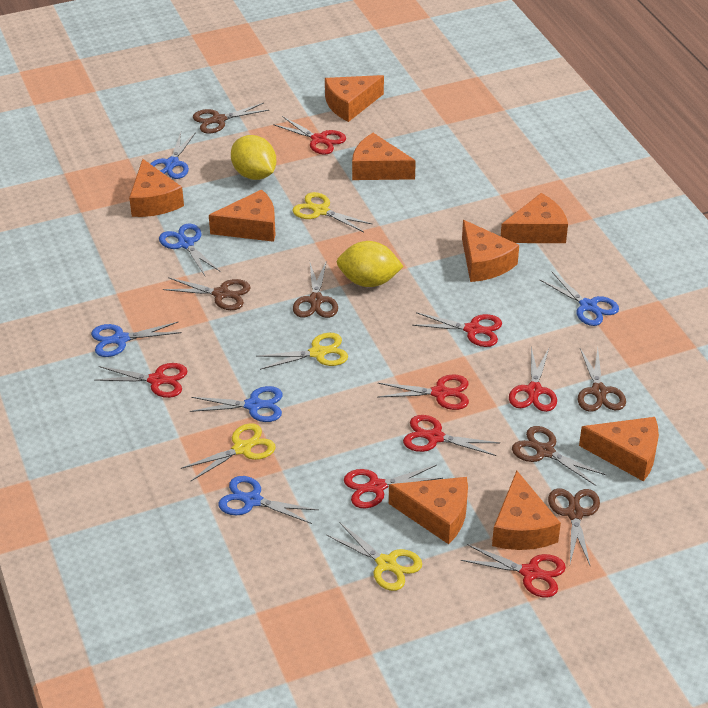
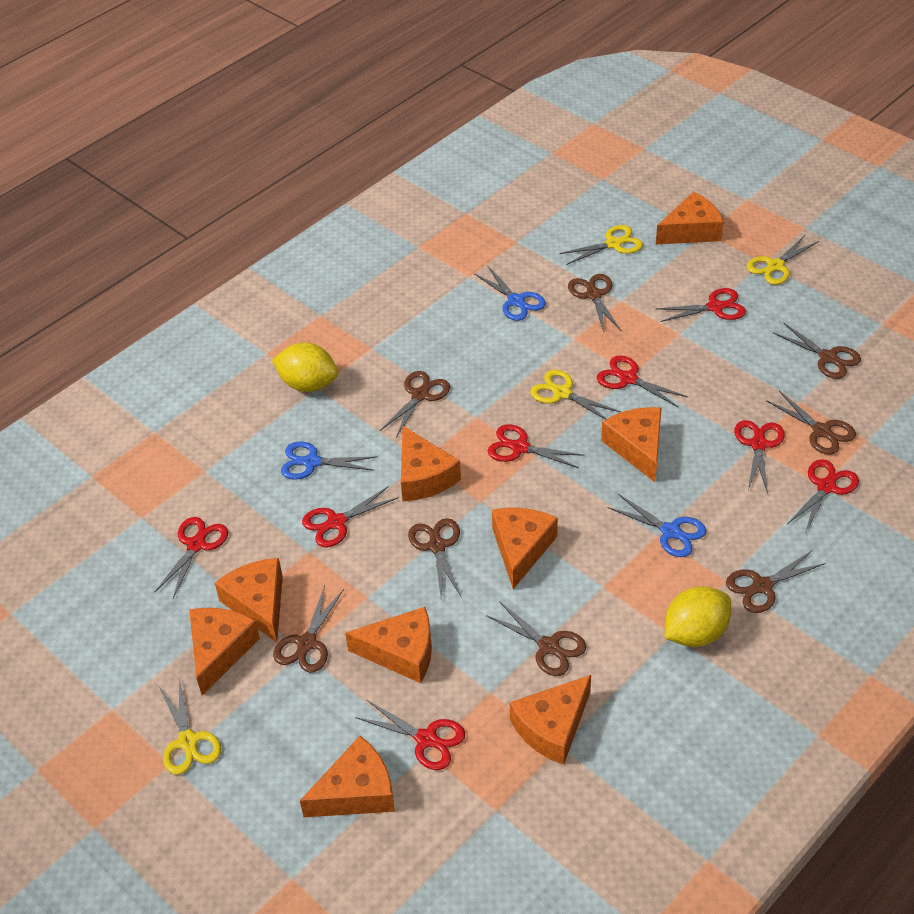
blue scissors: 6 -> 3
brown scissors: 6 -> 8

